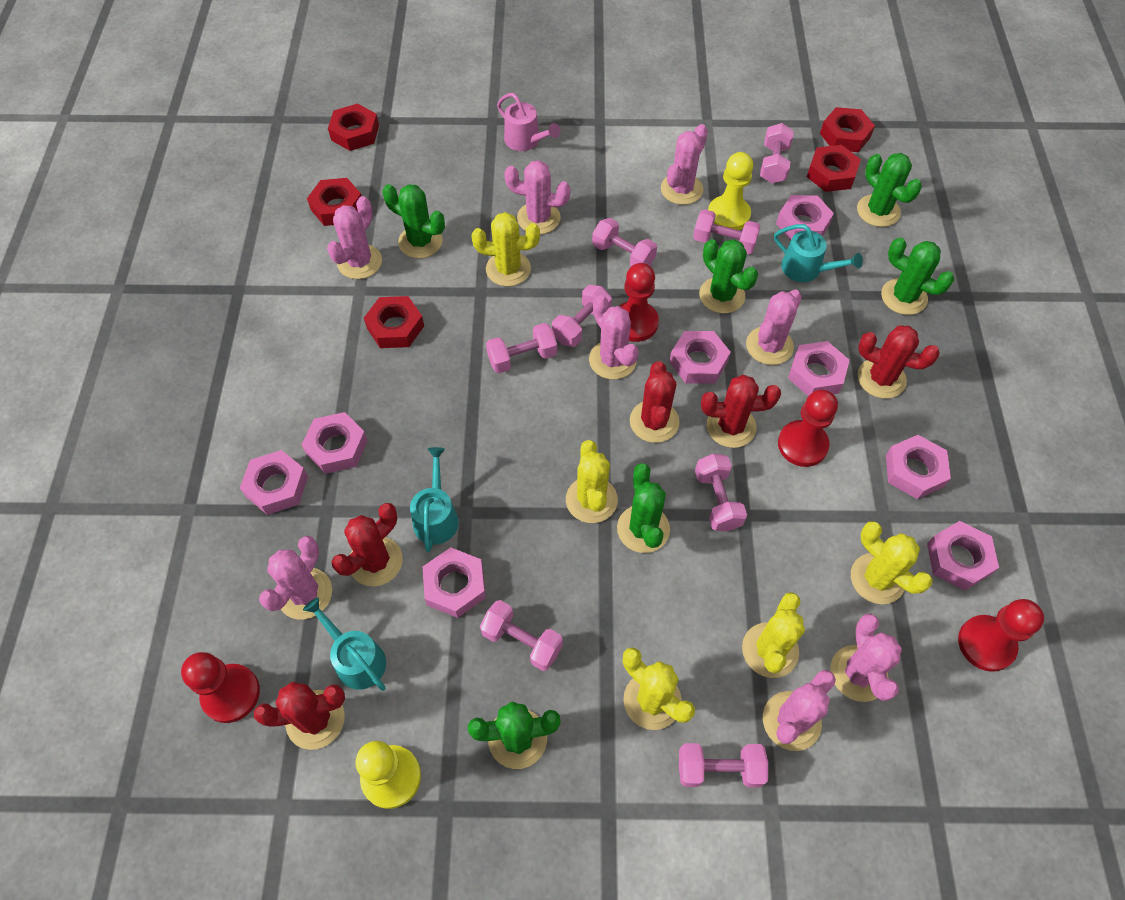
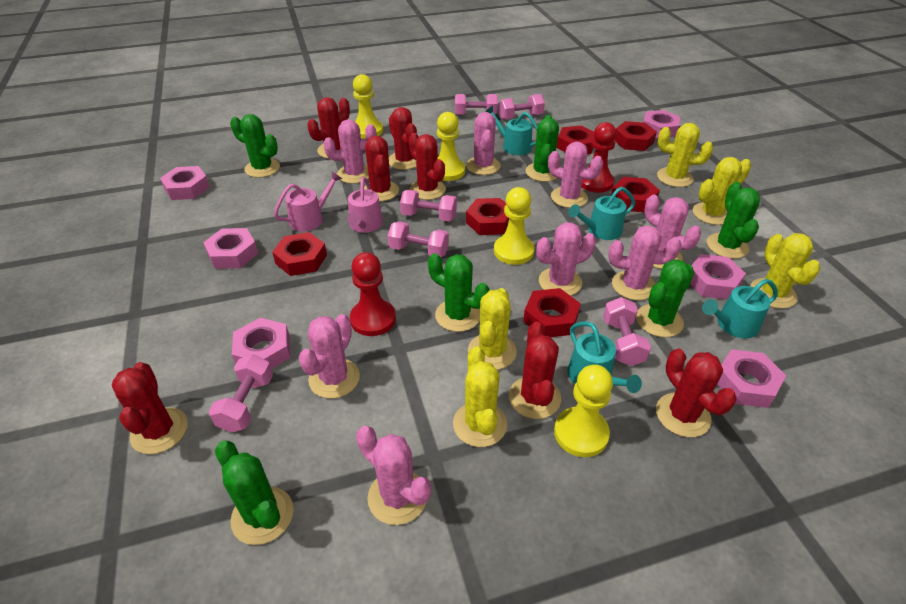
pink dumbbell: 8 -> 6
pink nut: 8 -> 6
pink watering can: 1 -> 2
red cactus: 5 -> 7
red nut: 5 -> 6
red pawn: 4 -> 2
turquoise watering can: 3 -> 4
yellow pawn: 2 -> 4

